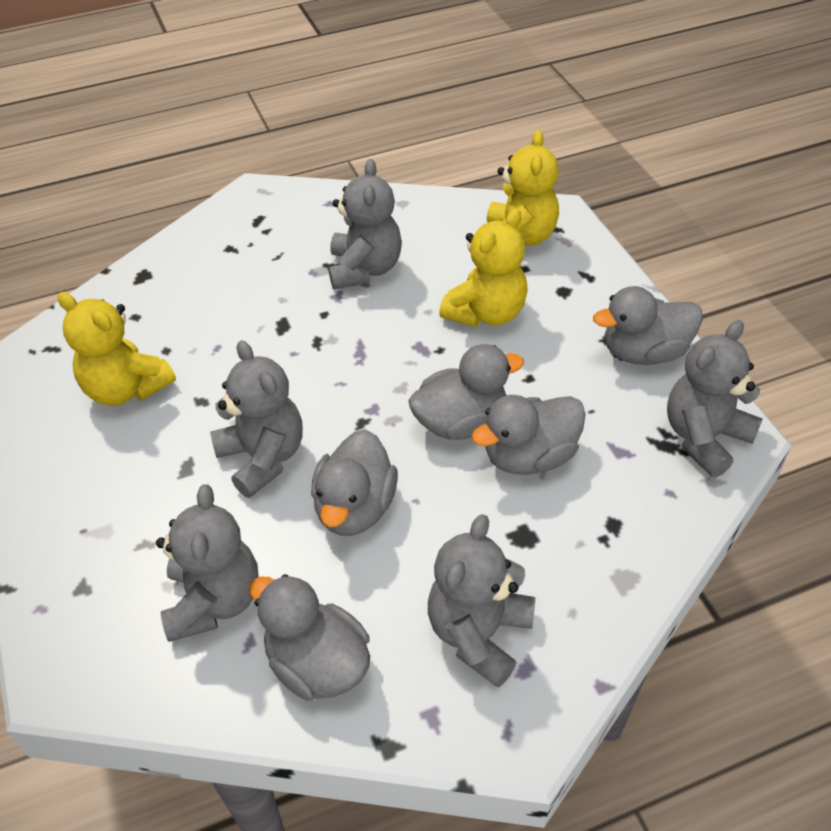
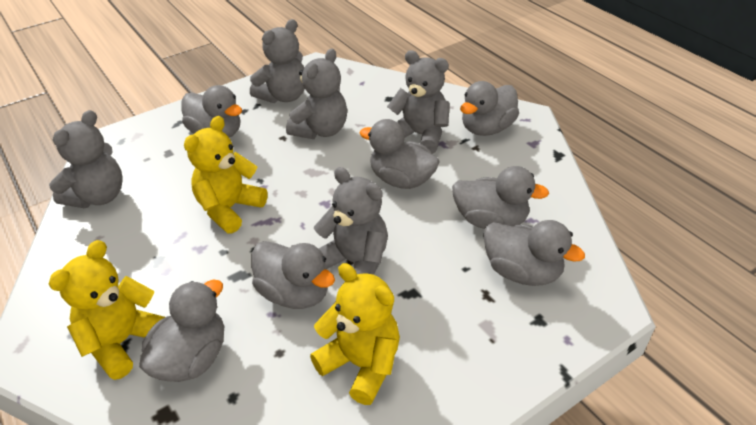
grey duck: 5 -> 7

